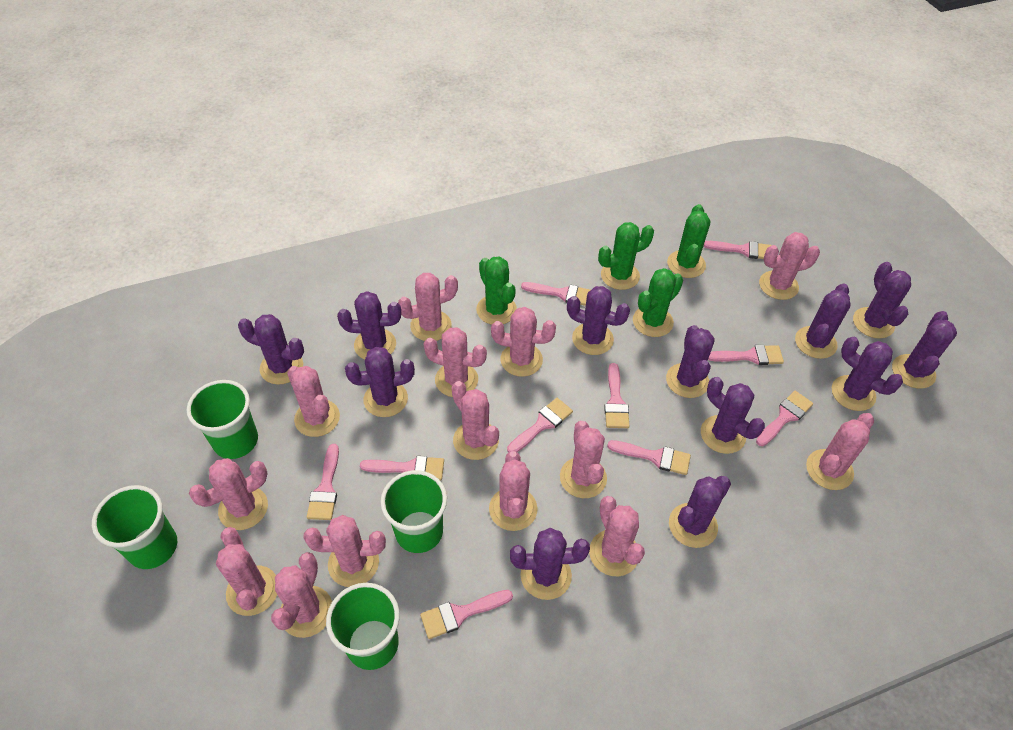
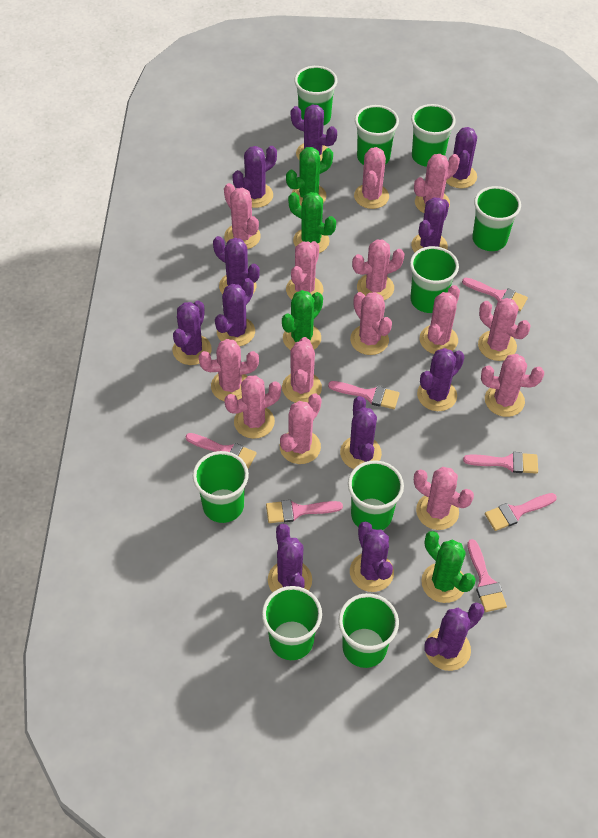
green cup: 4 -> 9
pink brush: 10 -> 7

